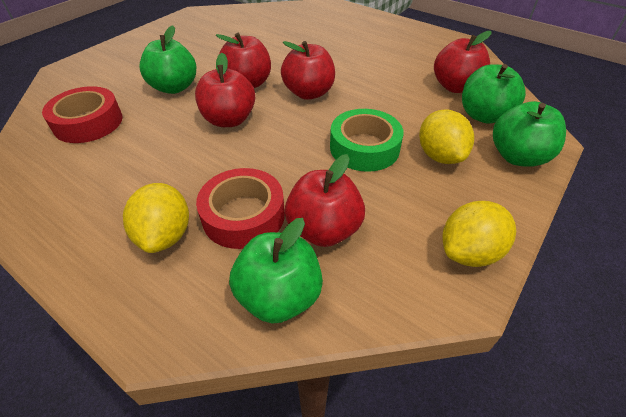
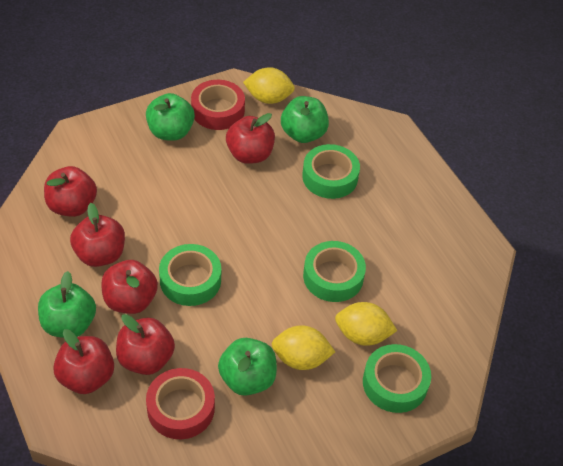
green tape: 1 -> 4
red apple: 5 -> 6

